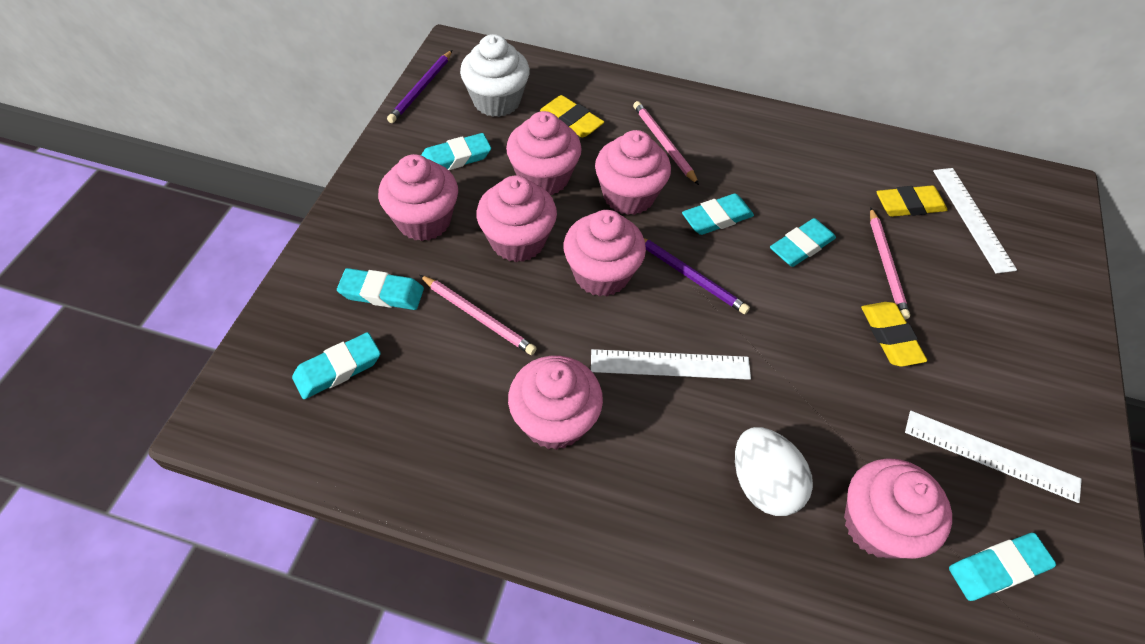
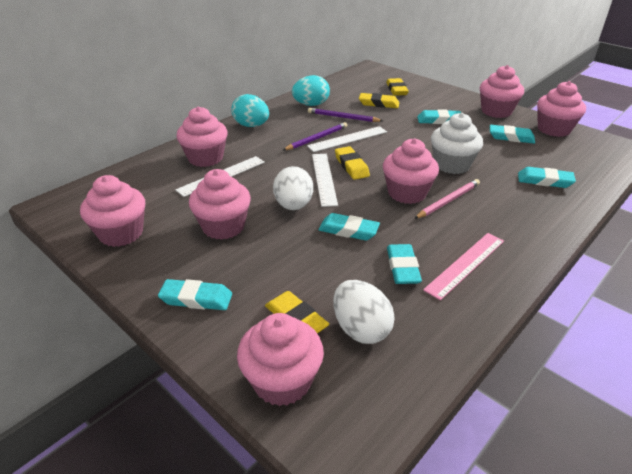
pink pencil: 3 -> 1
pink ruler: 0 -> 1
turquoise egg: 0 -> 2
white egg: 1 -> 2
yellow eraser: 3 -> 4

